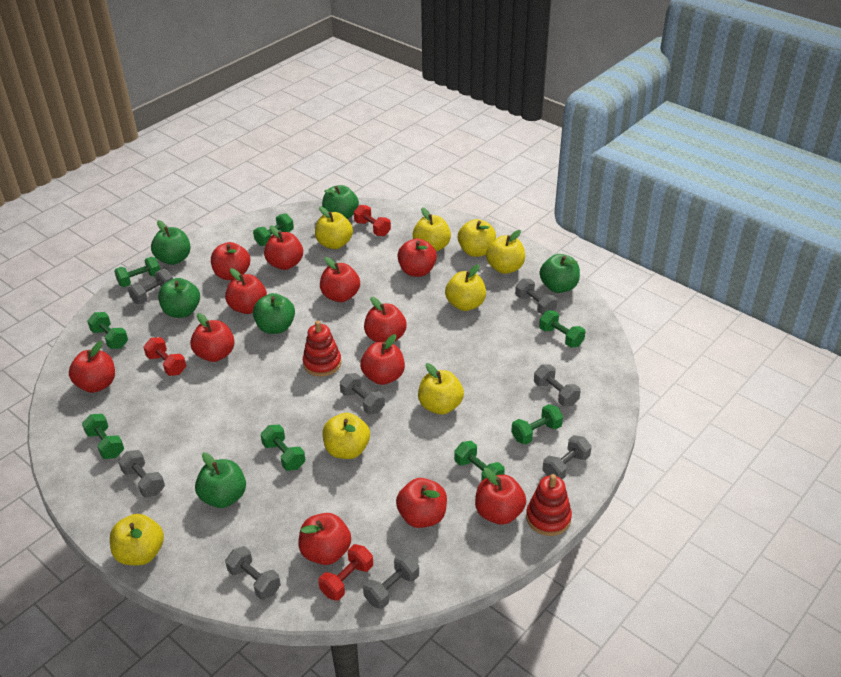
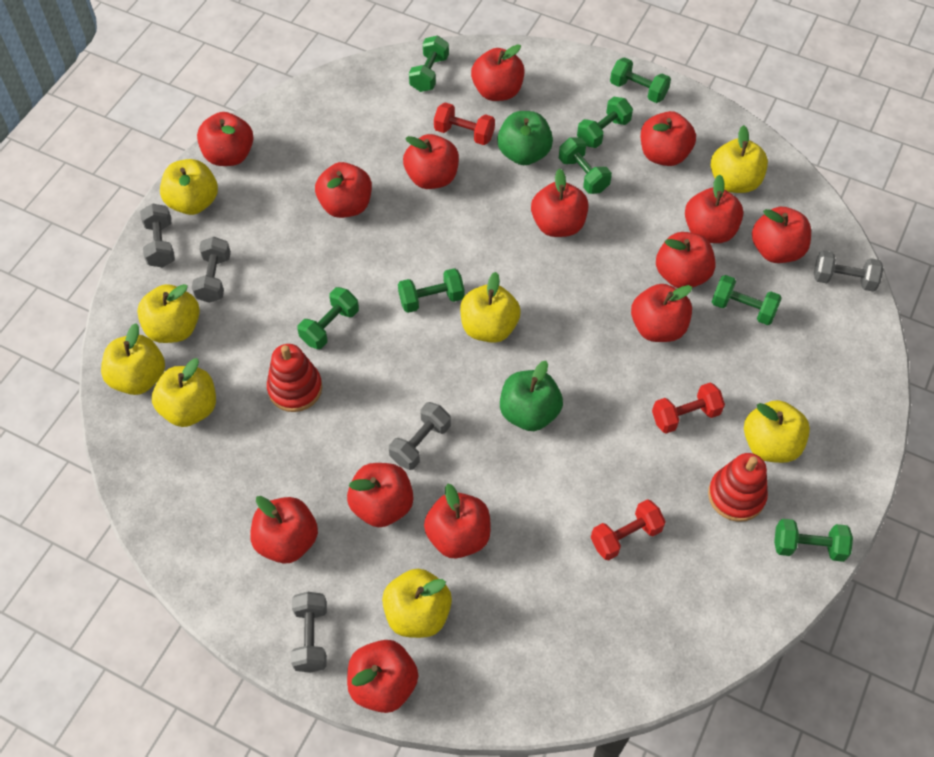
green apple: 6 -> 2
grey dumbbell: 8 -> 5
red apple: 12 -> 14

